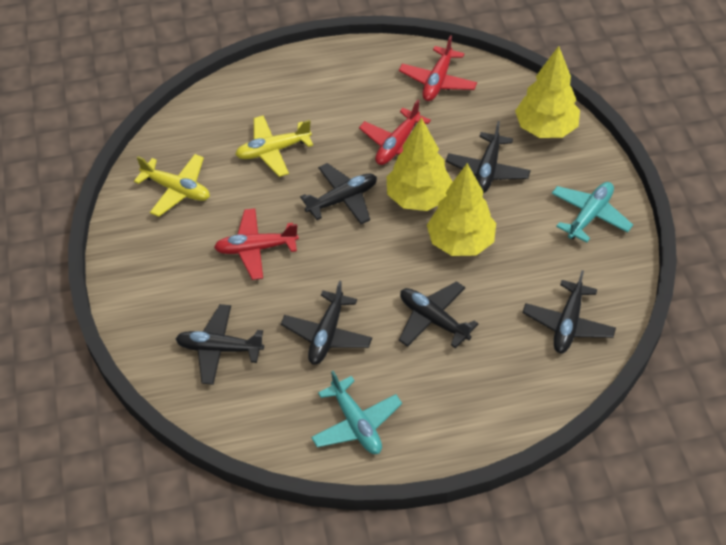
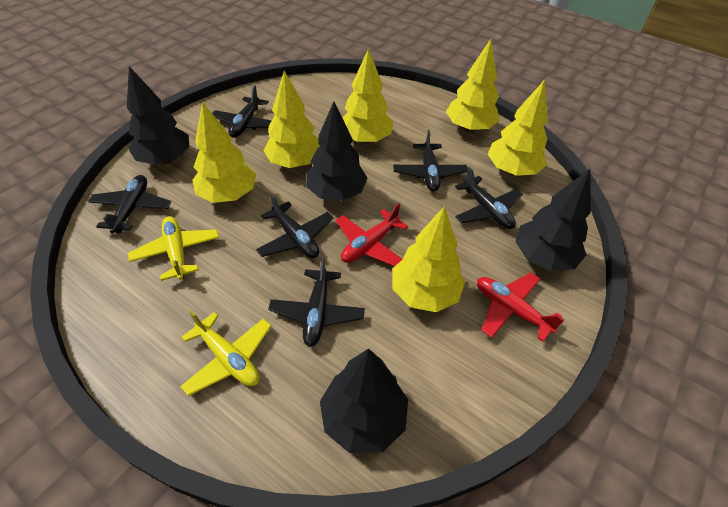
black tree: 0 -> 4
red plane: 3 -> 2
turquoise plane: 2 -> 0
yellow tree: 3 -> 6

